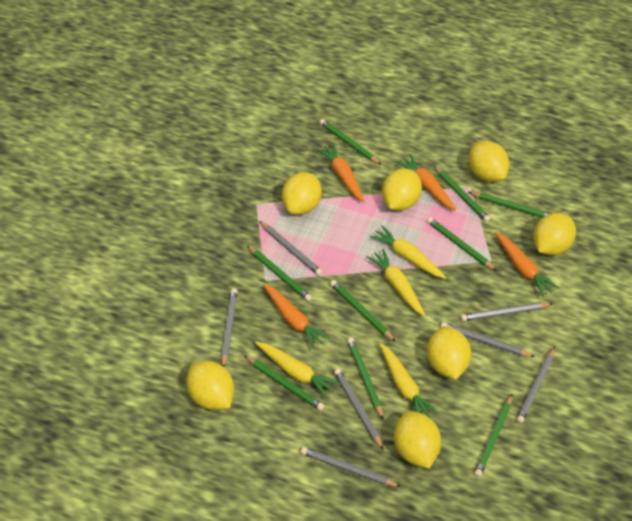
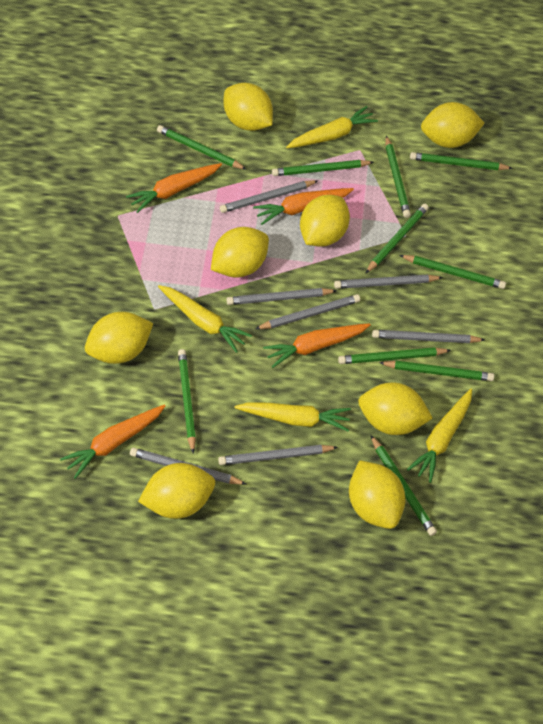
green pencil: 9 -> 10
yellow lemon: 7 -> 8

